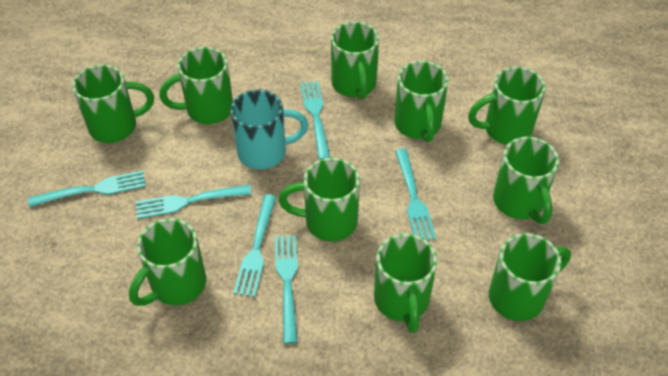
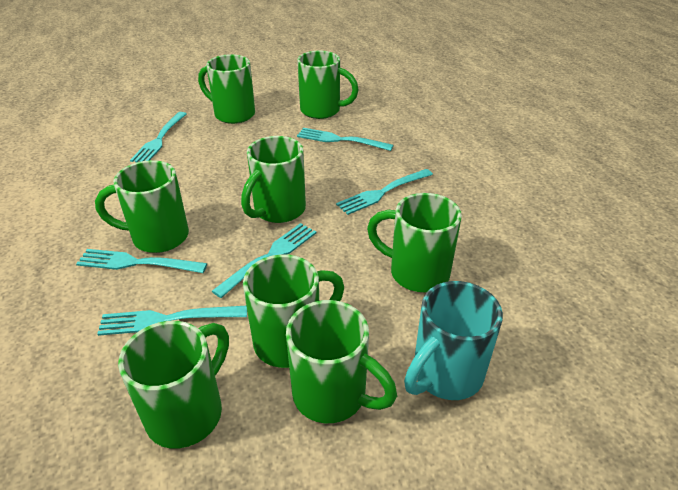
green mug: 10 -> 8

